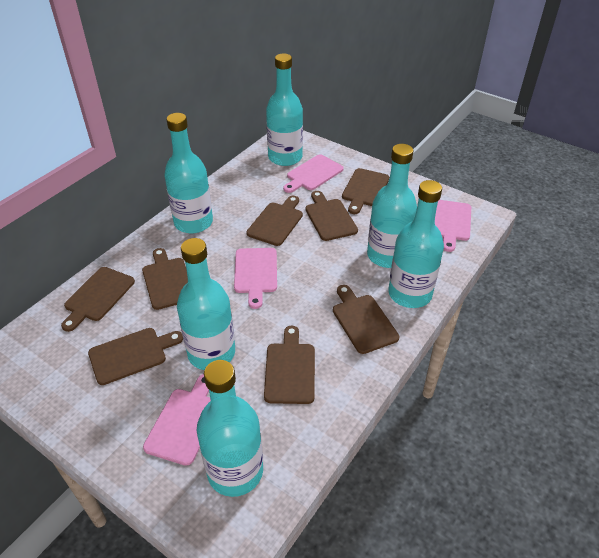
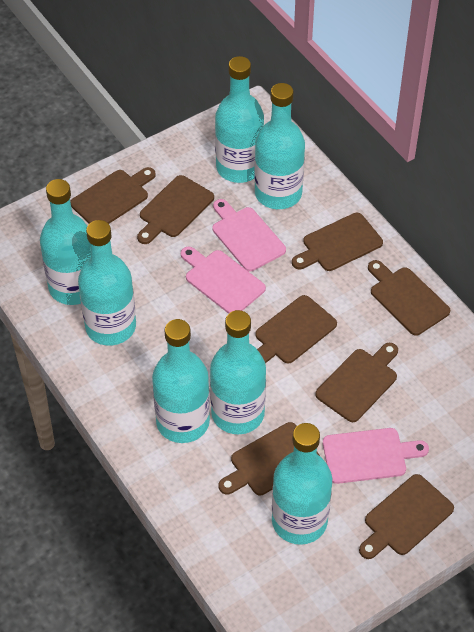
pink cutting board: 4 -> 3
turquoise bottle: 6 -> 7

